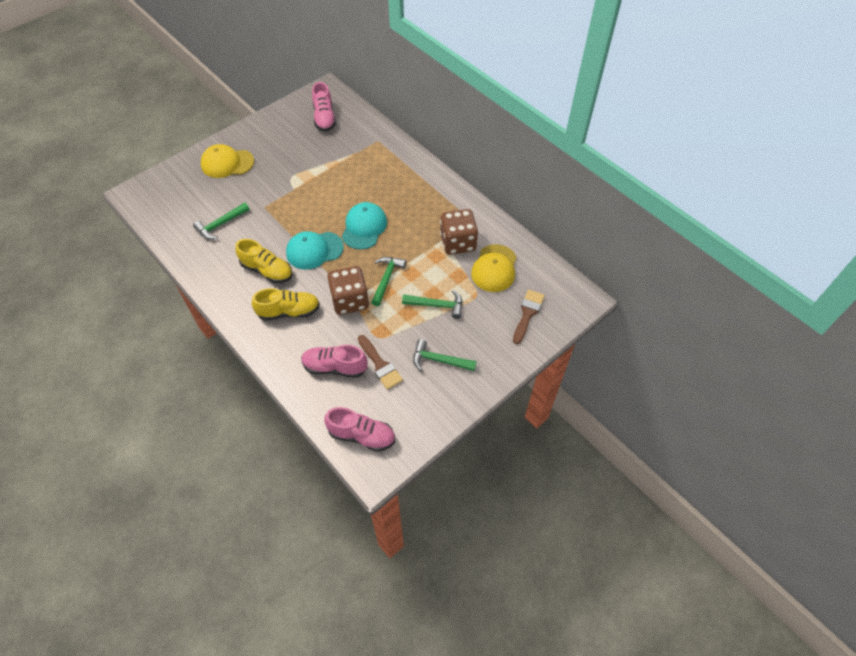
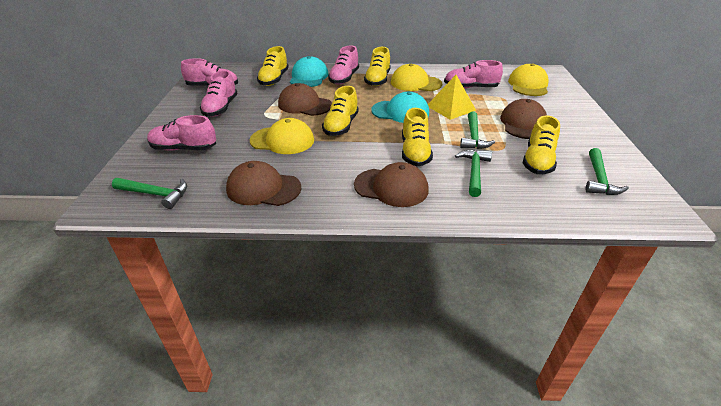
brown brush: 2 -> 0
brown cap: 0 -> 4
brown dice: 2 -> 0
pink shoe: 3 -> 5
yellow cap: 2 -> 3
yellow pyramid: 0 -> 1
yellow shoe: 2 -> 5

